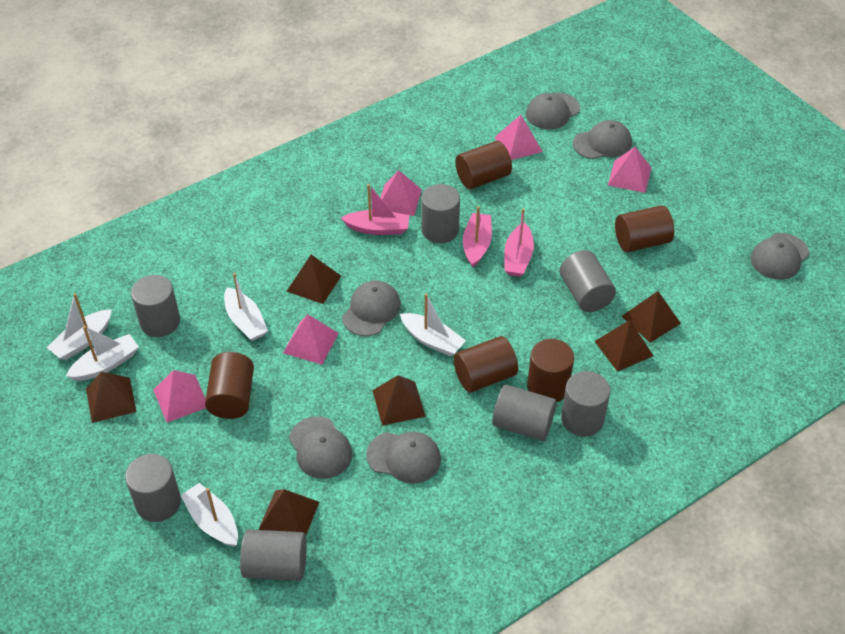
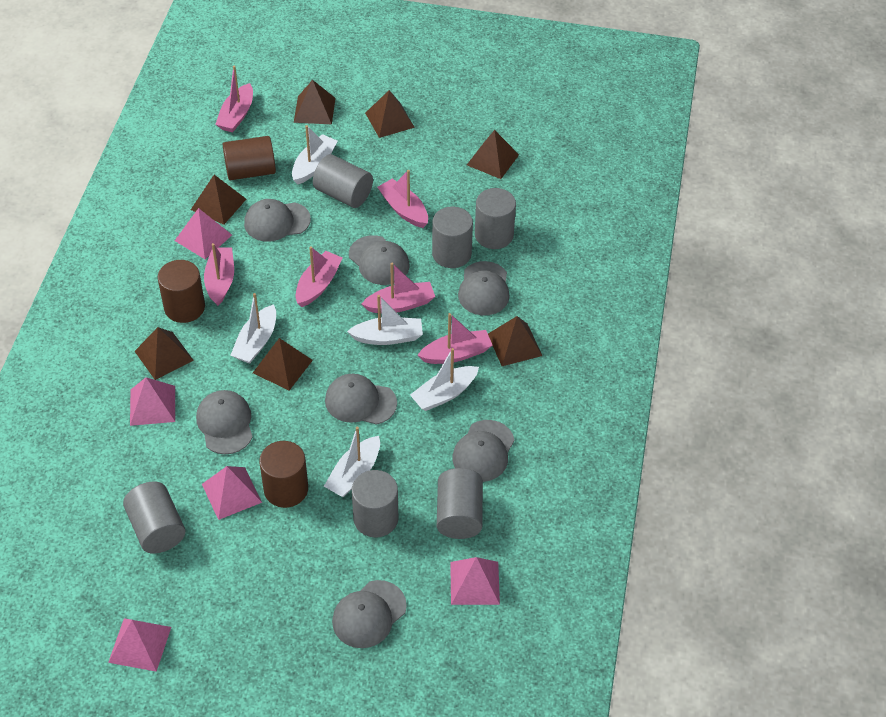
brown cylinder: 5 -> 3
brown pyramid: 6 -> 7
grey cap: 6 -> 7
grey cylinder: 7 -> 6
pink boat: 3 -> 6

